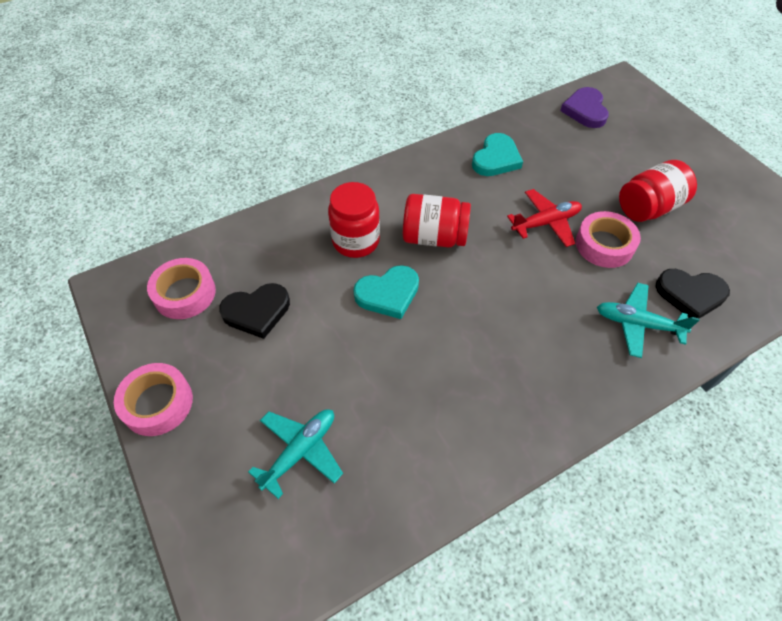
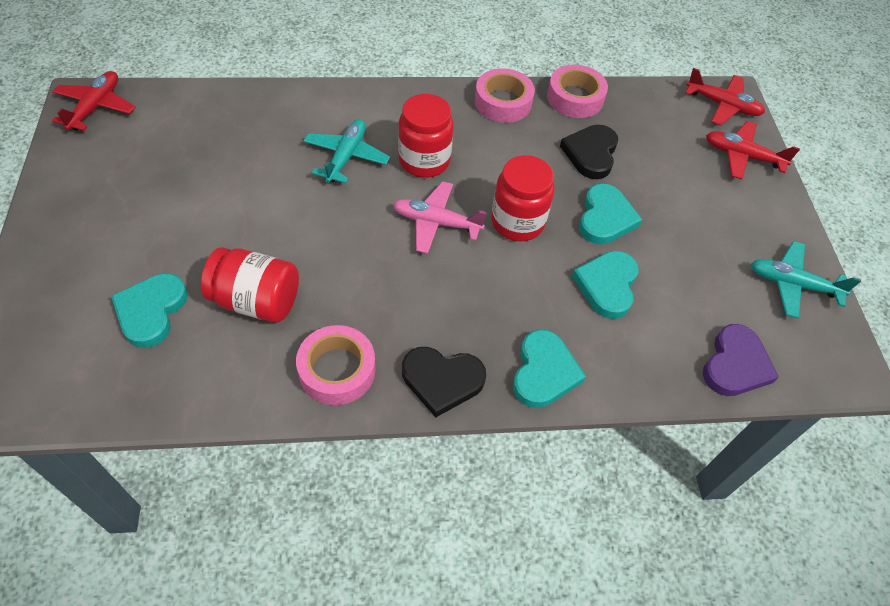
pink plane: 0 -> 1
red plane: 1 -> 3
turquoise heart: 2 -> 4

